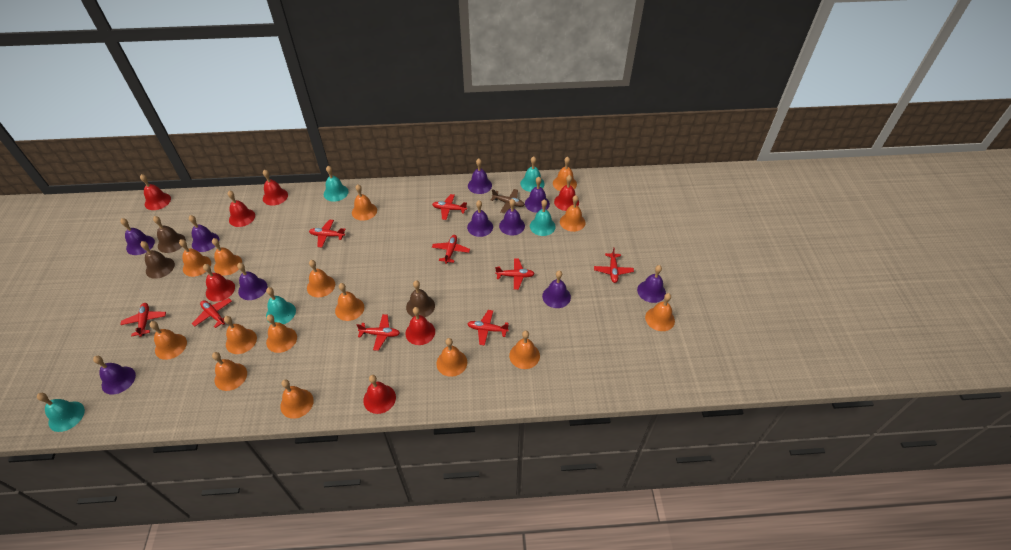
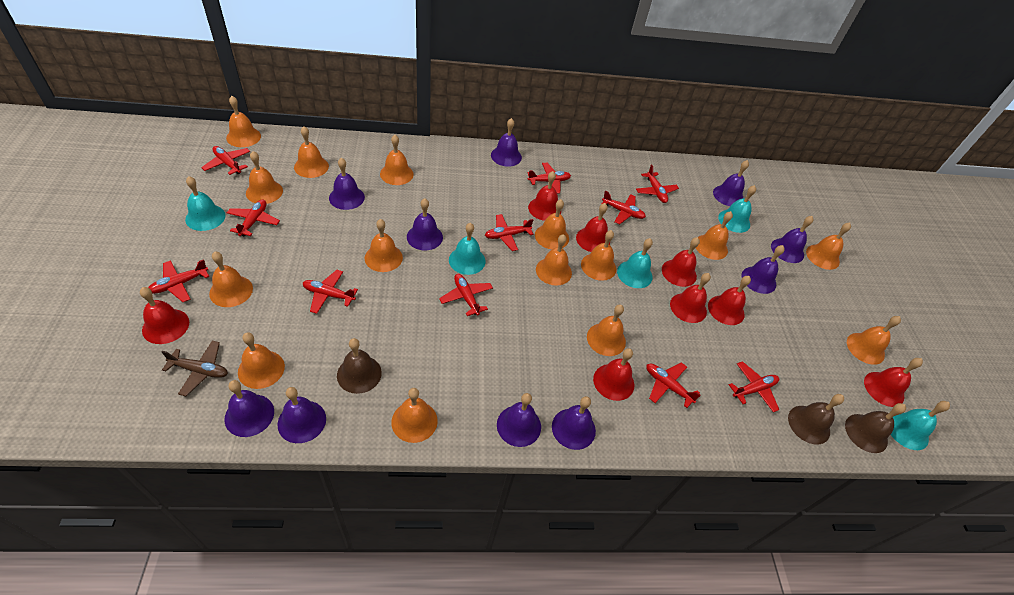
red bell: 7 -> 8
red plane: 9 -> 11

